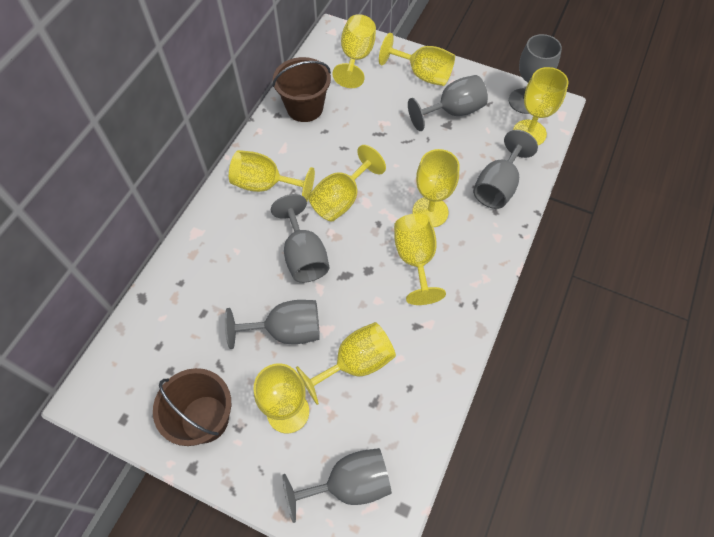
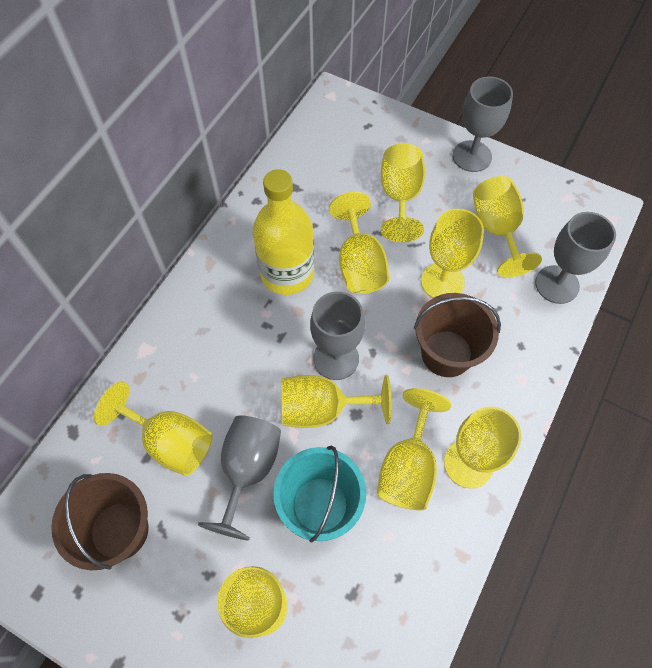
grey goblet: 6 -> 4
turquoise bucket: 0 -> 1
yellow bottle: 0 -> 1

